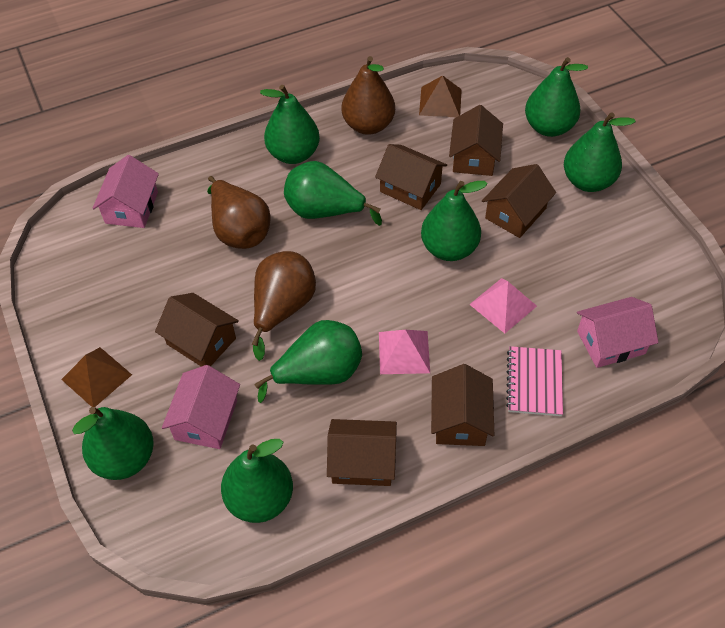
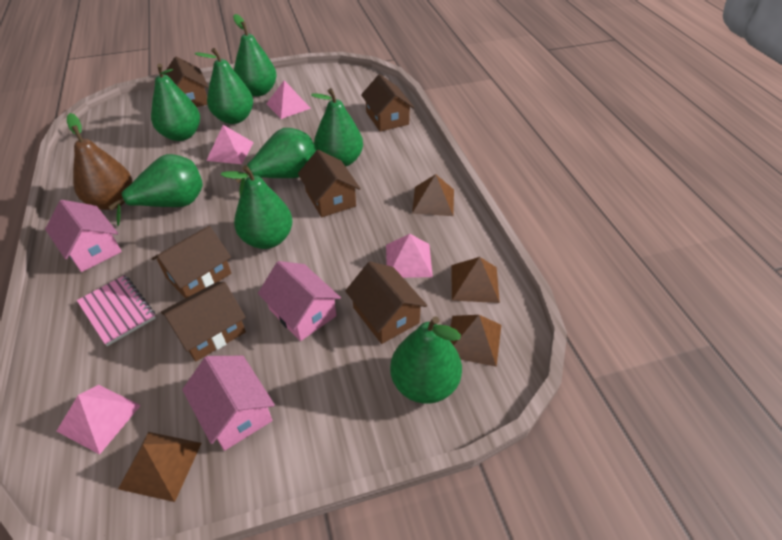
brown pear: 3 -> 1
brown pyramid: 2 -> 4
pink pyramid: 2 -> 4

